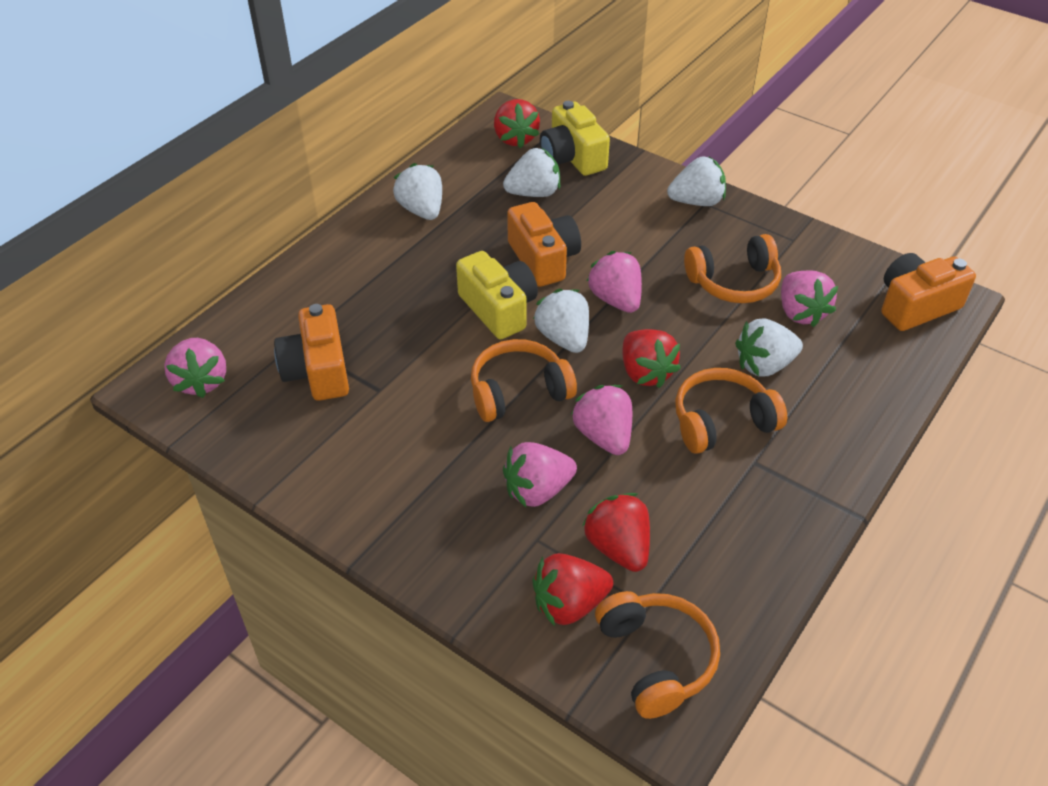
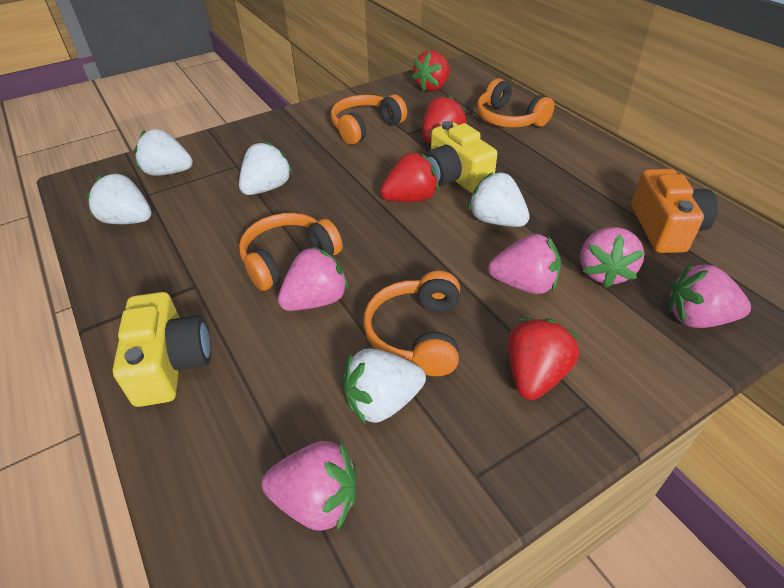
orange camera: 3 -> 1

